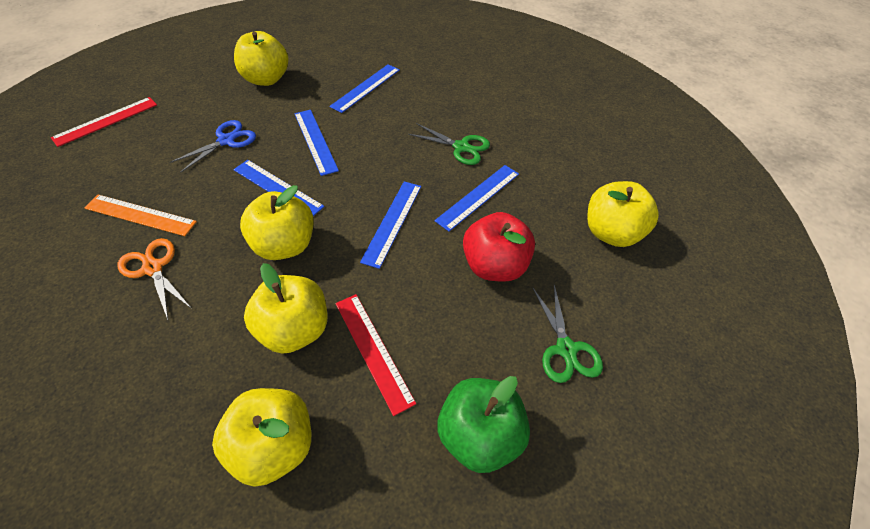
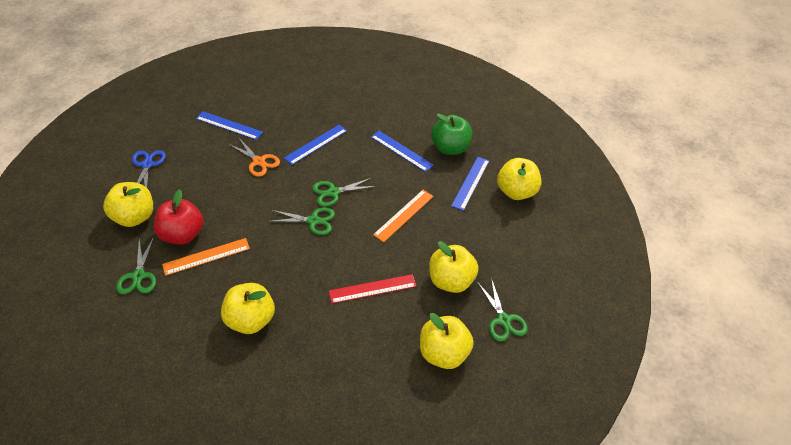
blue ruler: 5 -> 4
green scissors: 2 -> 4
orange ruler: 1 -> 2
red ruler: 2 -> 1

